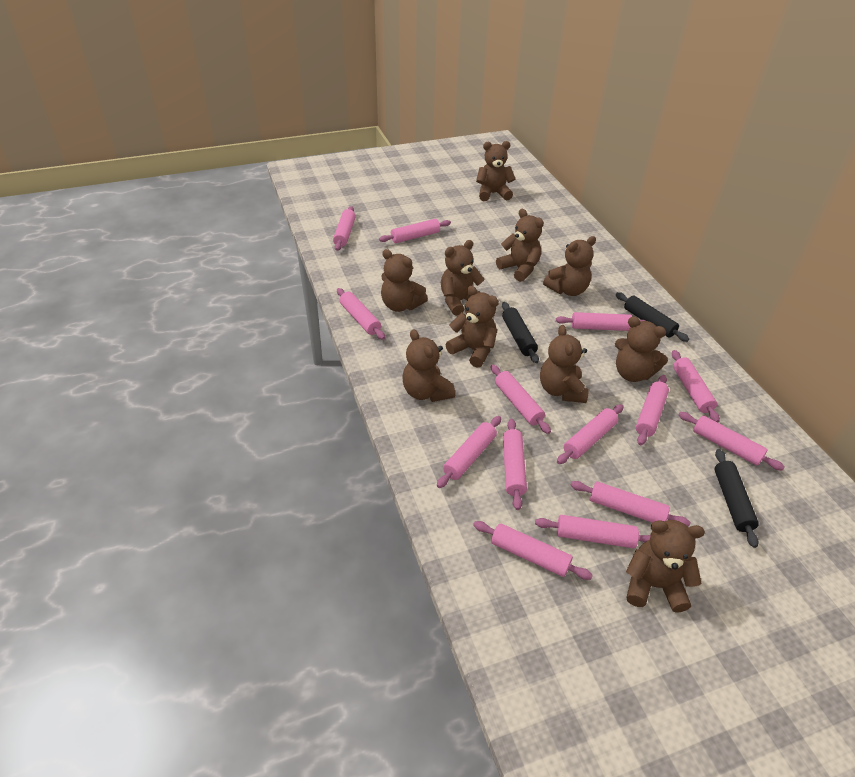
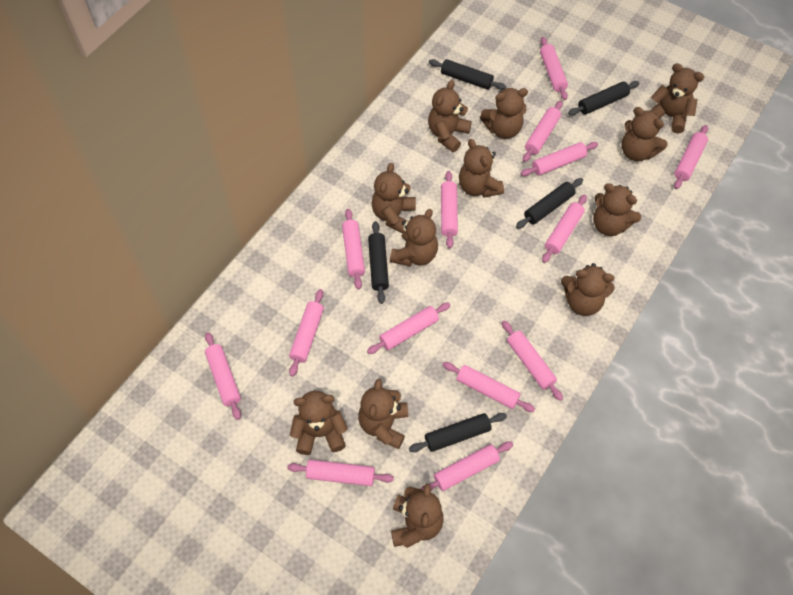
black rolling pin: 3 -> 5
brown teddy bear: 10 -> 12

